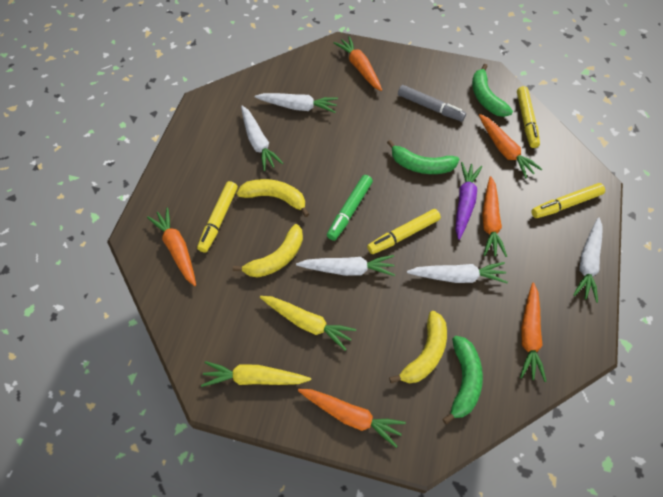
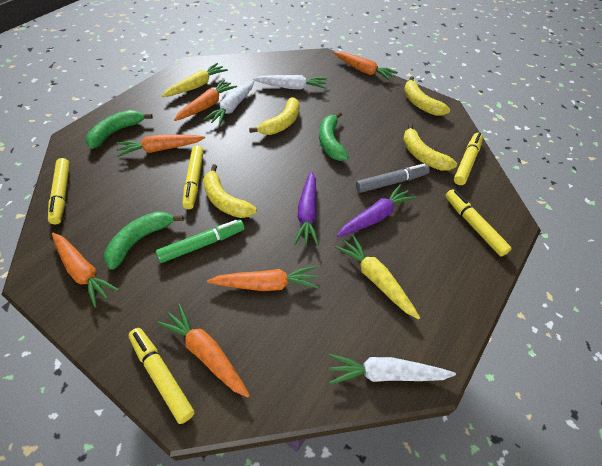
purple carrot: 1 -> 2
white carrot: 5 -> 3
yellow banana: 3 -> 4
yellow marker: 4 -> 5

